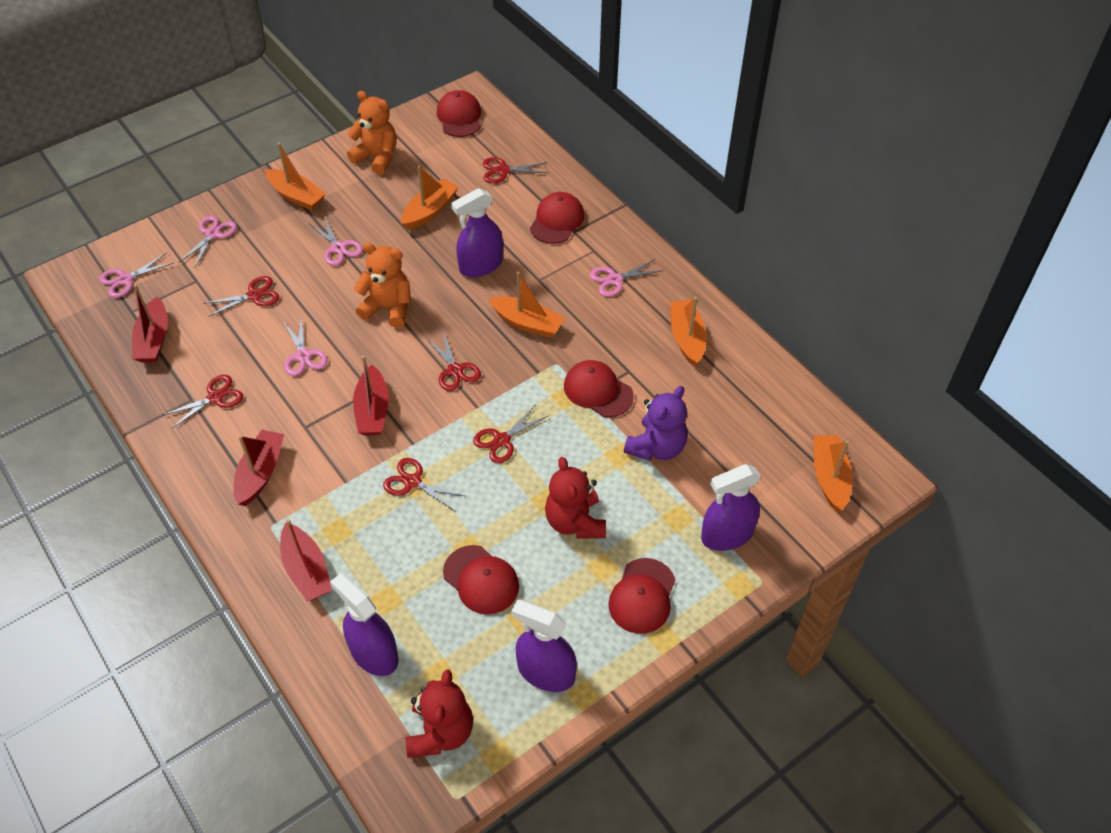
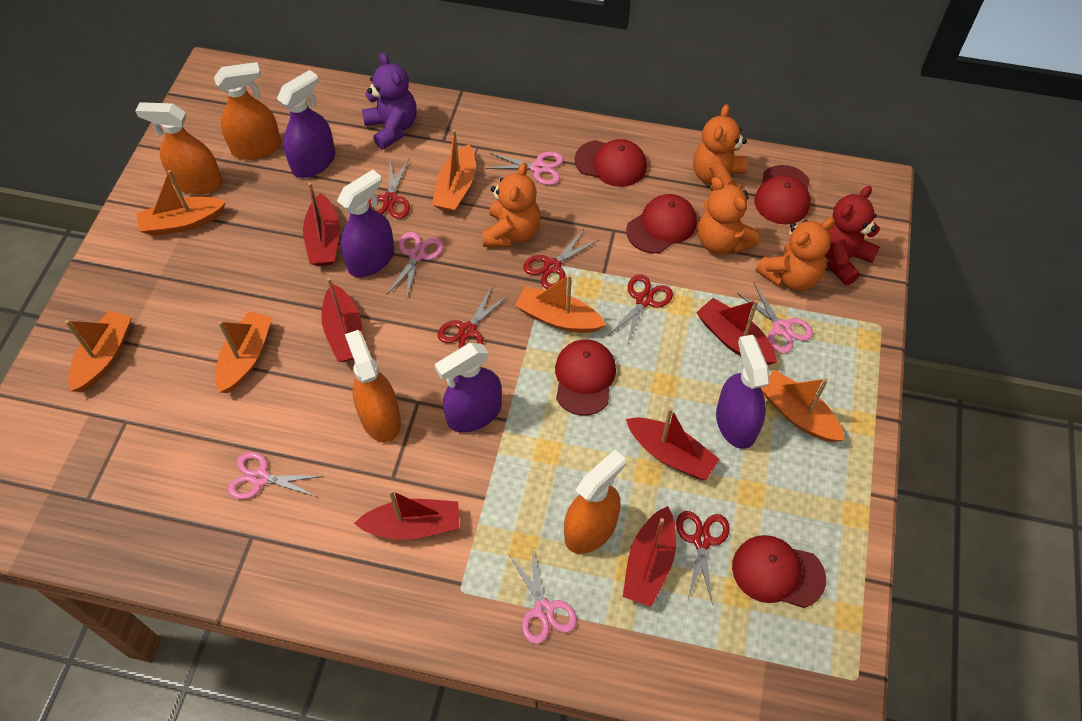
orange boat: 5 -> 6
orange spray bottle: 0 -> 4
orange teddy bear: 2 -> 4
red boat: 4 -> 6
red scissors: 6 -> 5
red teddy bear: 2 -> 1

